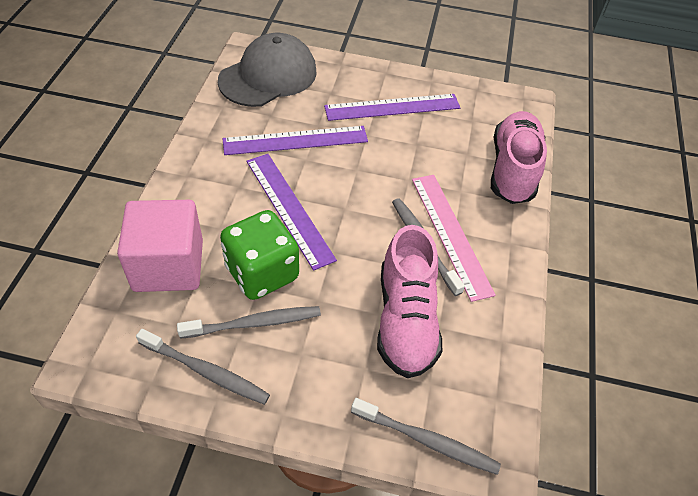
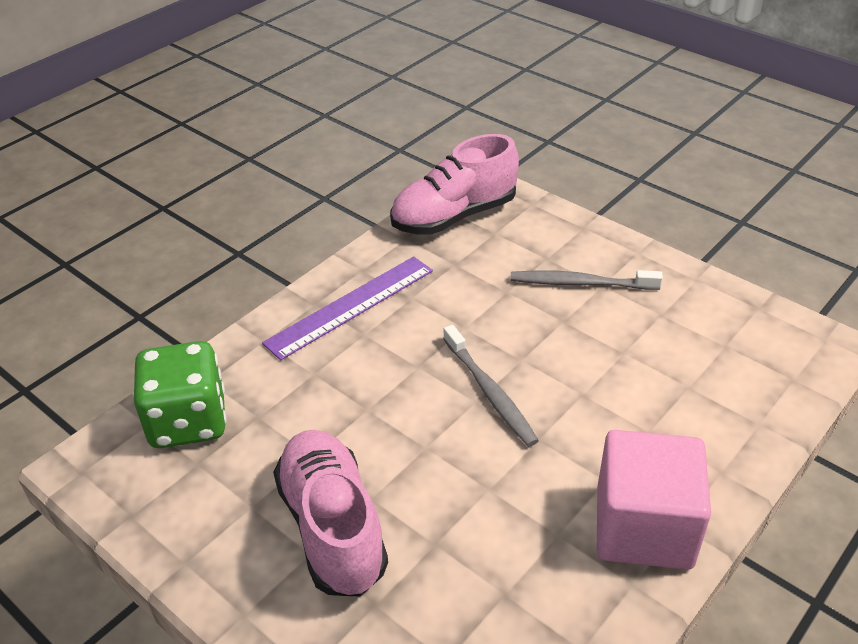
grey cap: 1 -> 0
grey toothbrush: 4 -> 2
pink ruler: 1 -> 0
purple ruler: 3 -> 1

